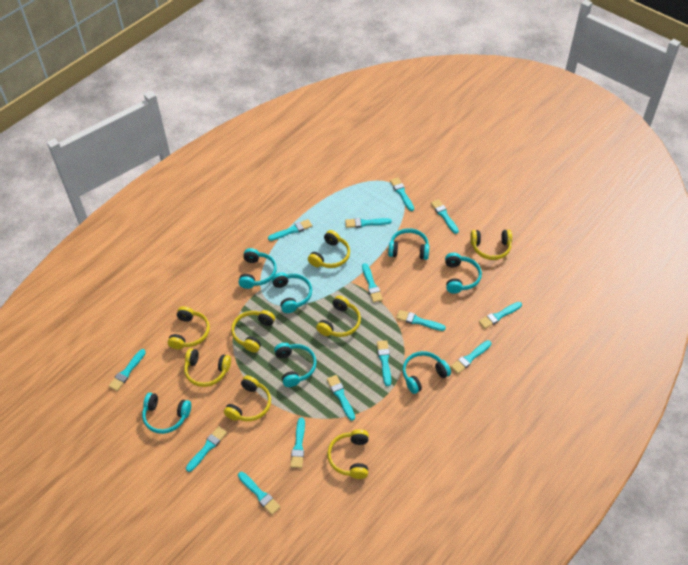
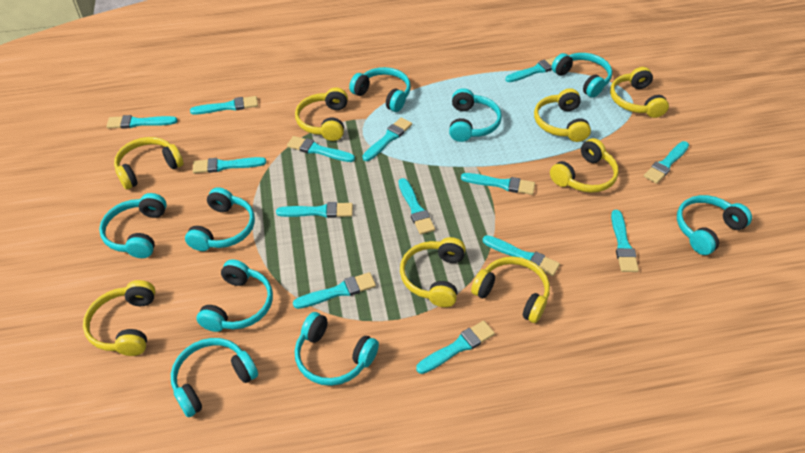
turquoise headphones: 7 -> 9

